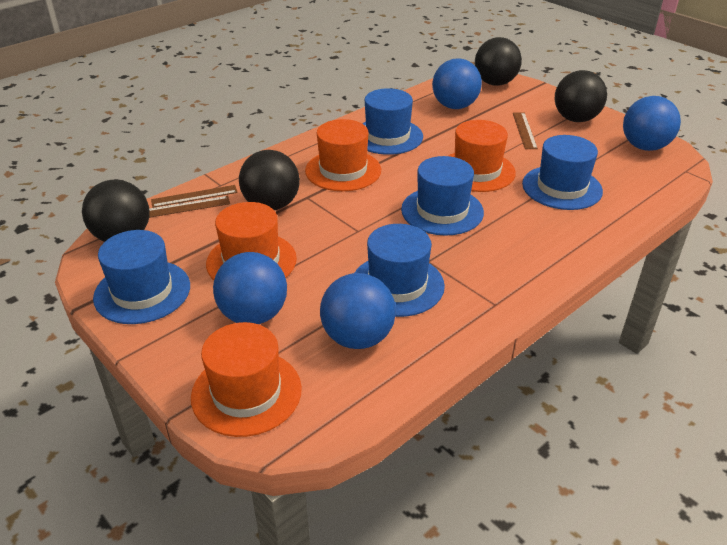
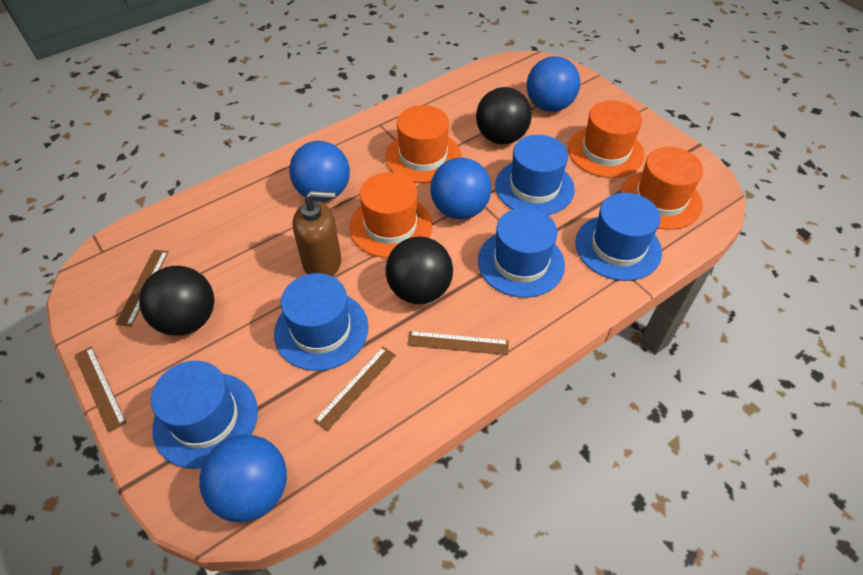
black ball: 4 -> 3
brown ruler: 3 -> 4
brown soap dispenser: 0 -> 1

